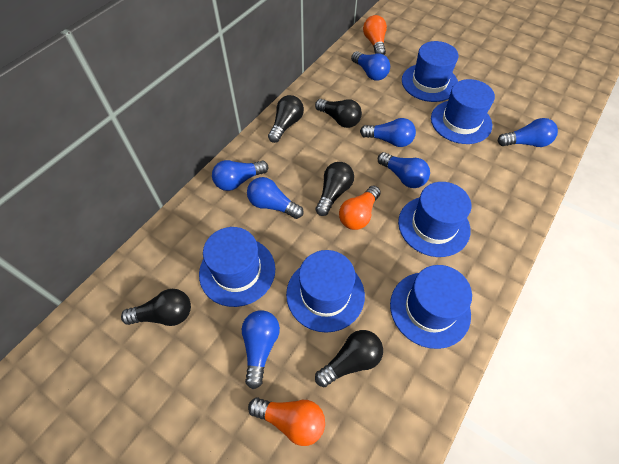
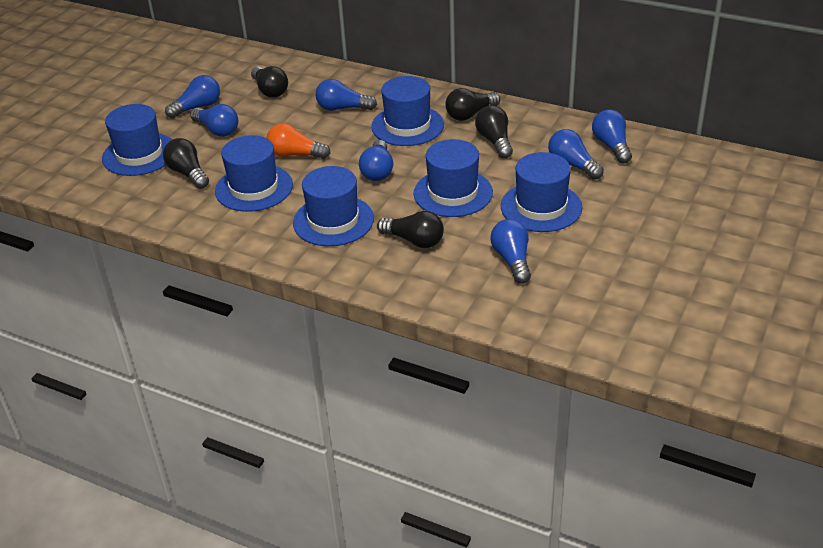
orange light bulb: 3 -> 1

